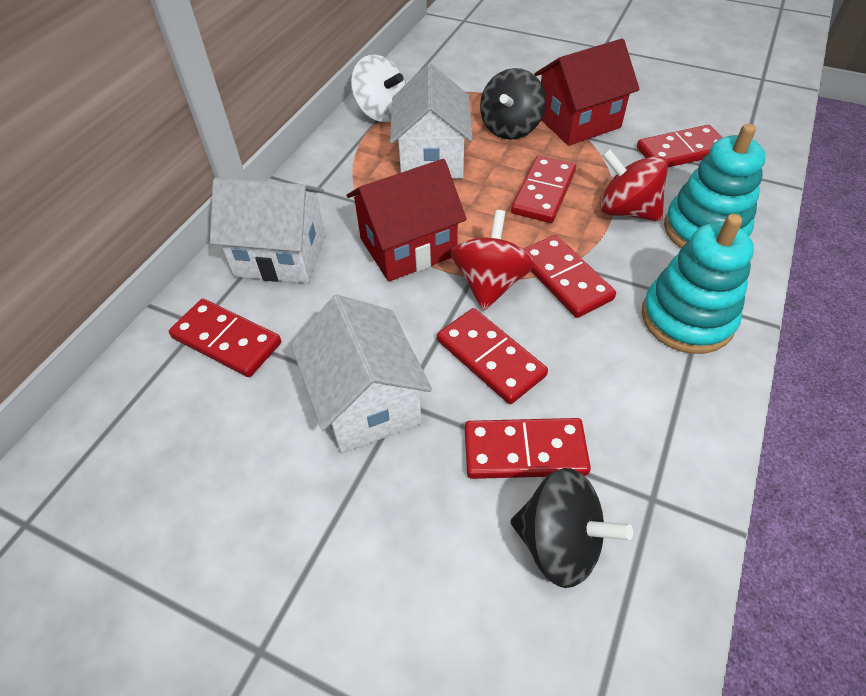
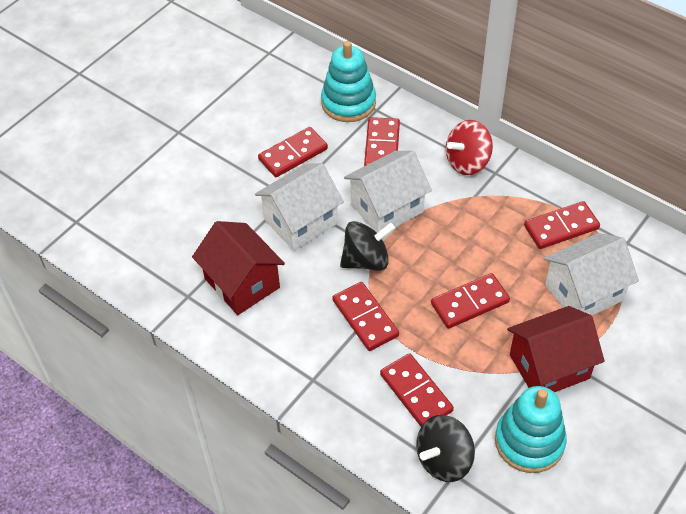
red spinning top: 2 -> 1
white spinning top: 1 -> 0

